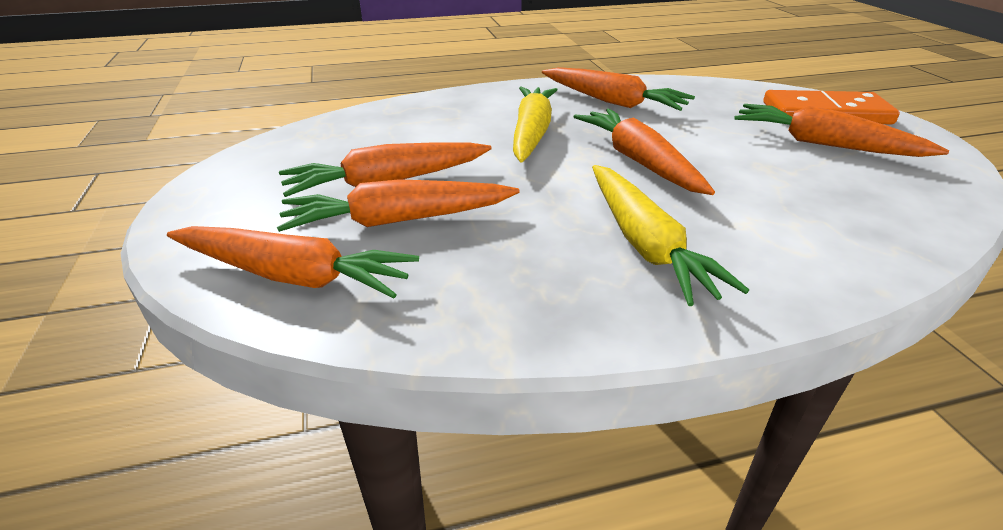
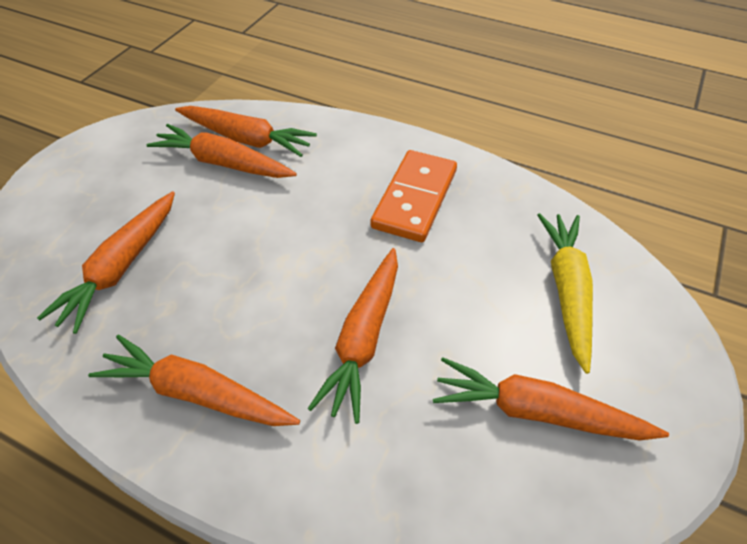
yellow carrot: 2 -> 1

